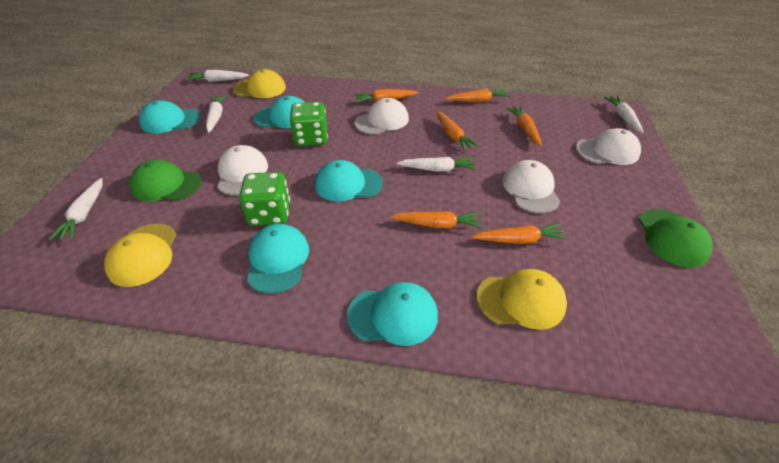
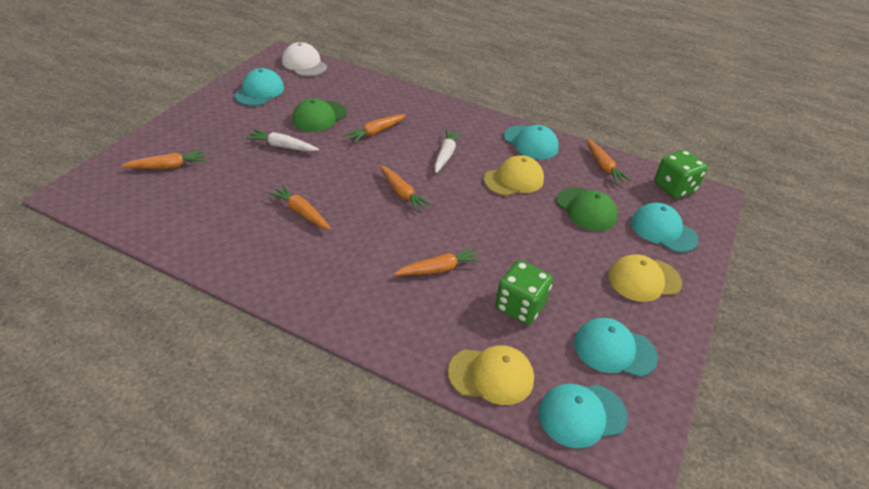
white cap: 4 -> 1
white carrot: 5 -> 2

